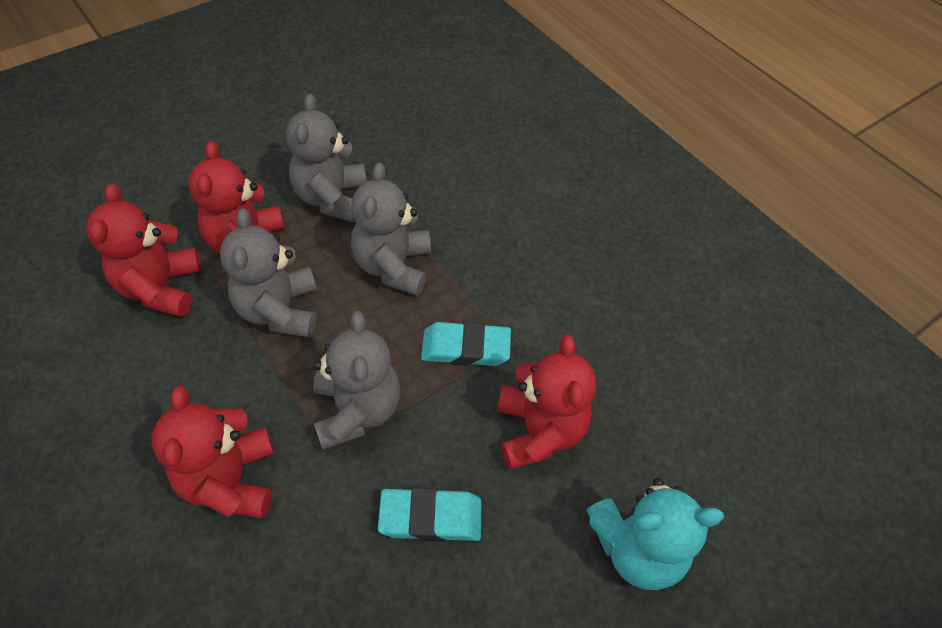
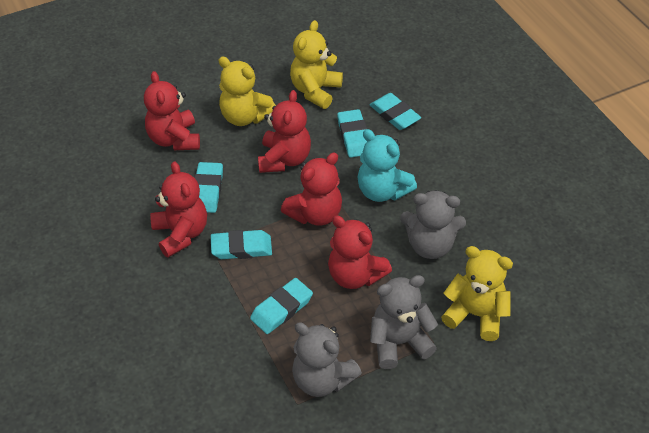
grey teddy bear: 4 -> 3
red teddy bear: 4 -> 5
turquoise eraser: 2 -> 5
yellow teddy bear: 0 -> 3

